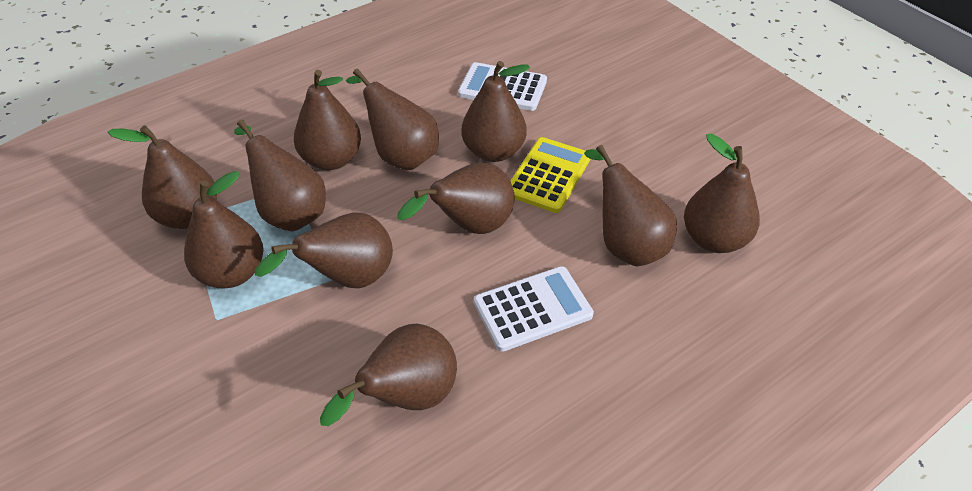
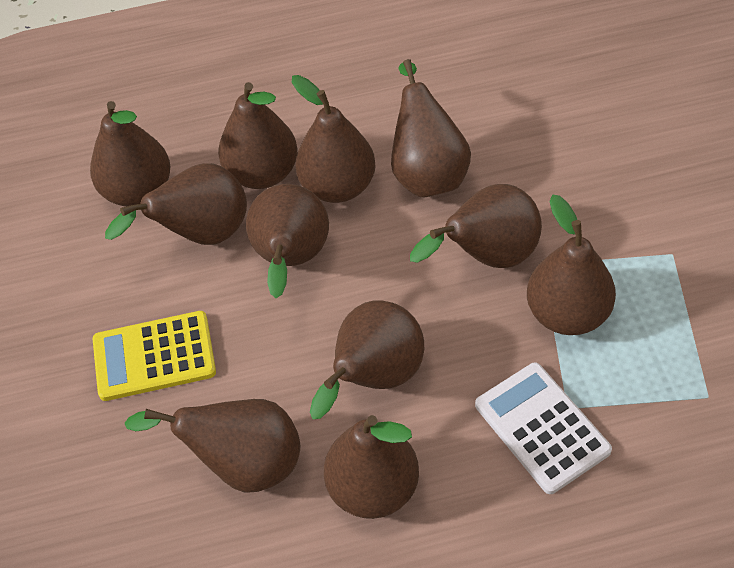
white calculator: 2 -> 1

